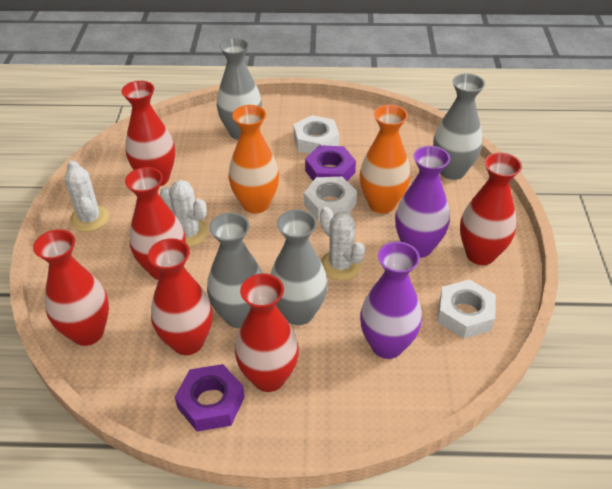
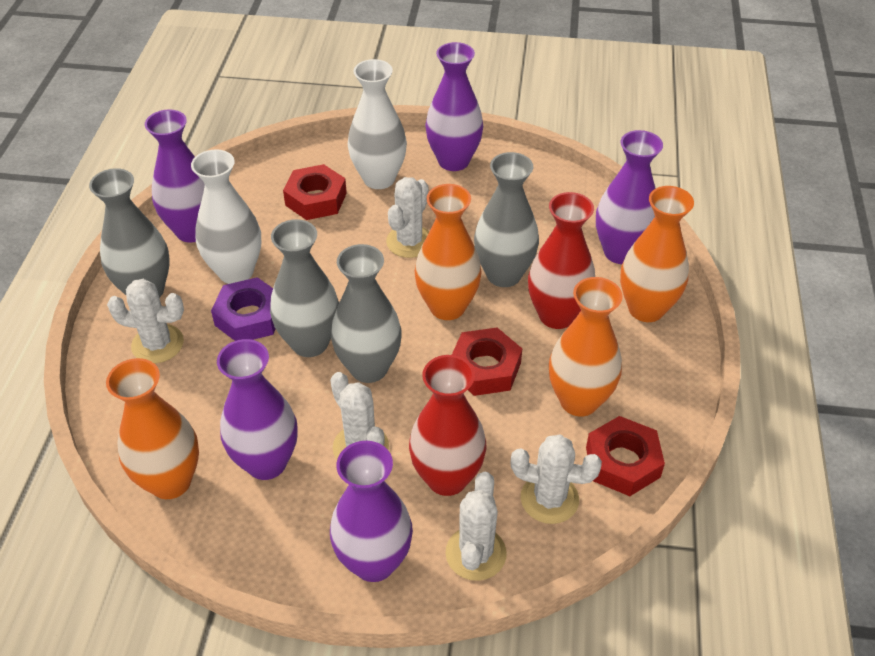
orange vase: 2 -> 4
purple nut: 2 -> 1
purple vase: 2 -> 5
red nut: 0 -> 3
red vase: 6 -> 2
white cactus: 3 -> 5
white nut: 3 -> 0
white vase: 0 -> 2

